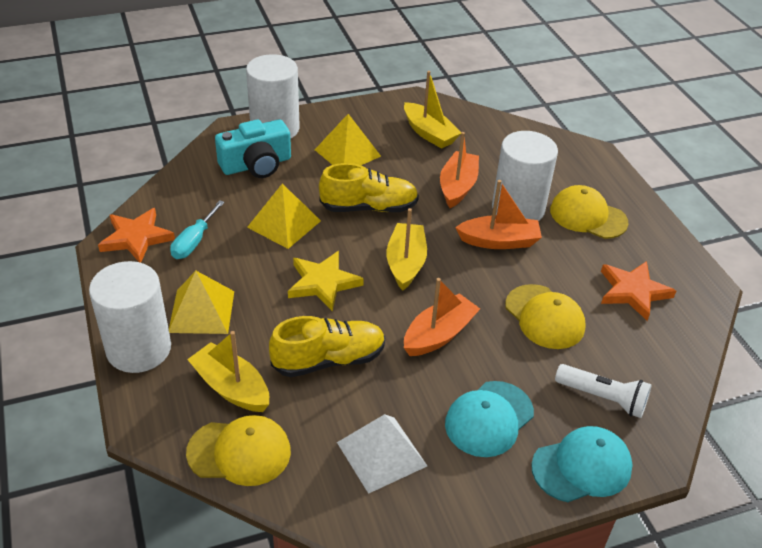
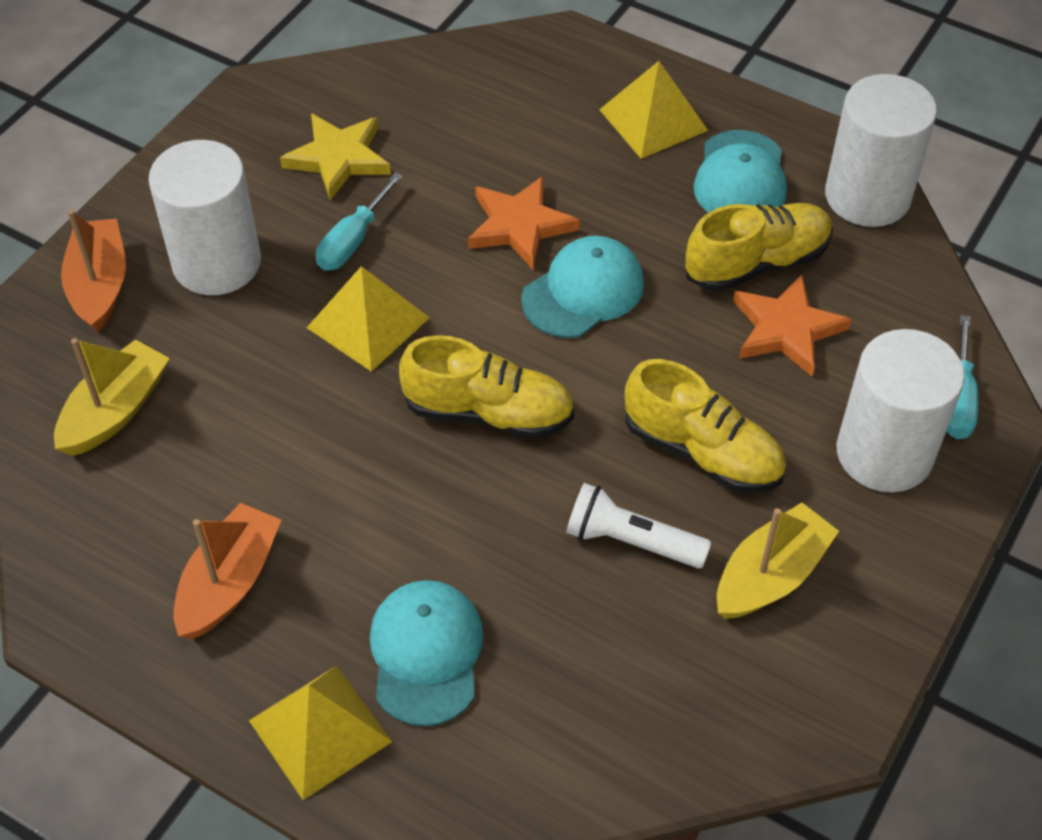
orange boat: 3 -> 2
turquoise camera: 1 -> 0
turquoise cap: 2 -> 3
turquoise screwdriver: 1 -> 2
white pyramid: 1 -> 0
yellow boat: 3 -> 2
yellow cap: 3 -> 0
yellow shoe: 2 -> 3

